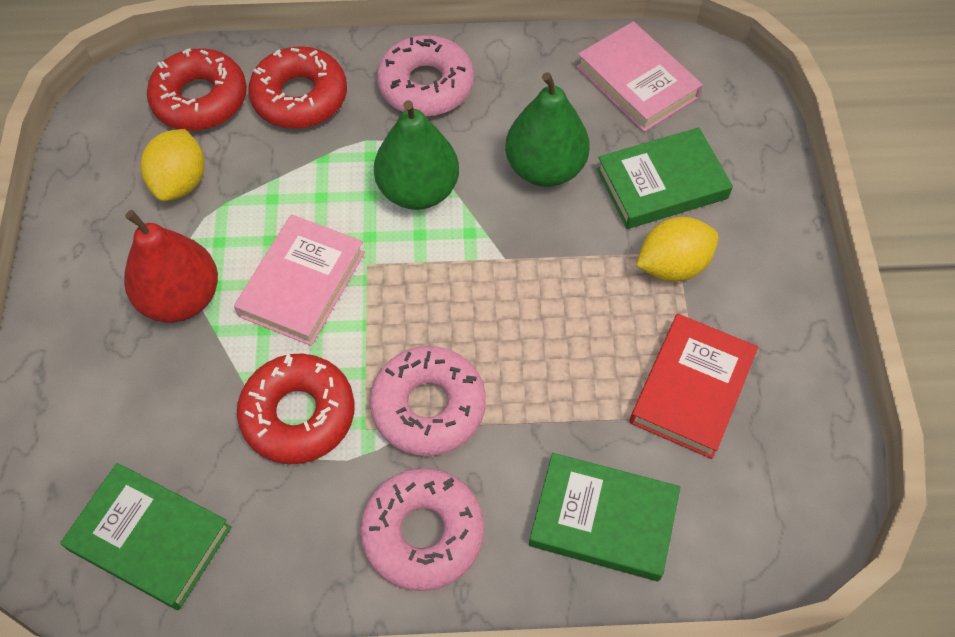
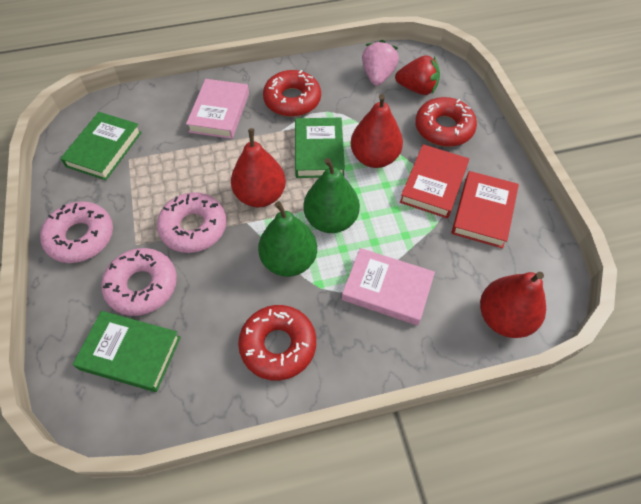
pink strawberry: 0 -> 1
red book: 1 -> 2
red pear: 1 -> 3
red strawberry: 0 -> 1
yellow lemon: 2 -> 0

